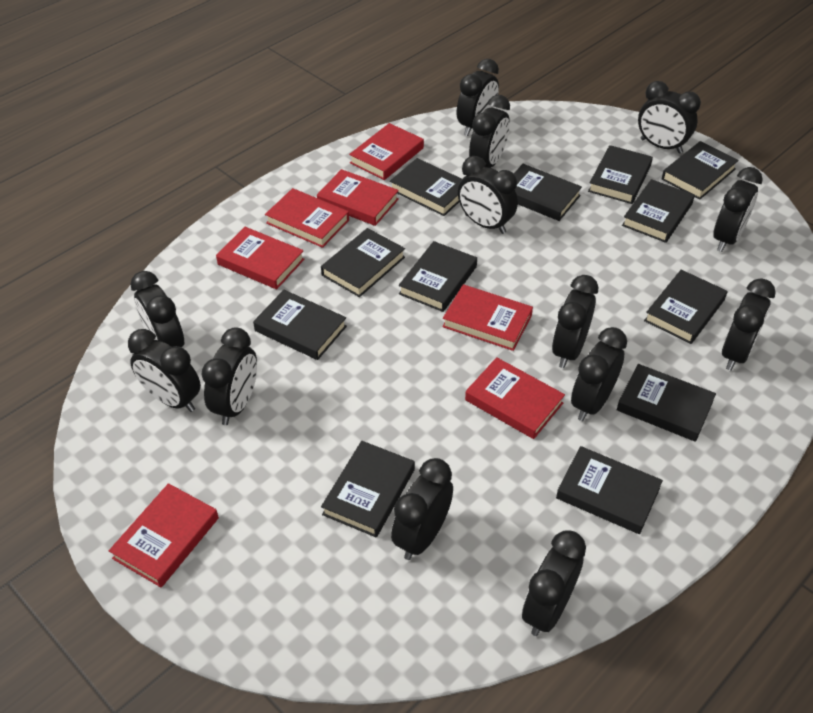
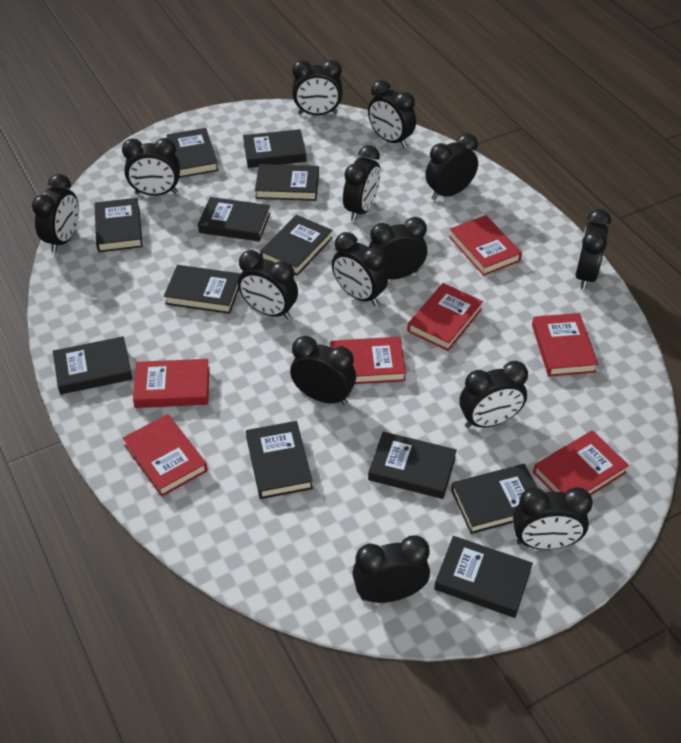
black clock: 13 -> 14

